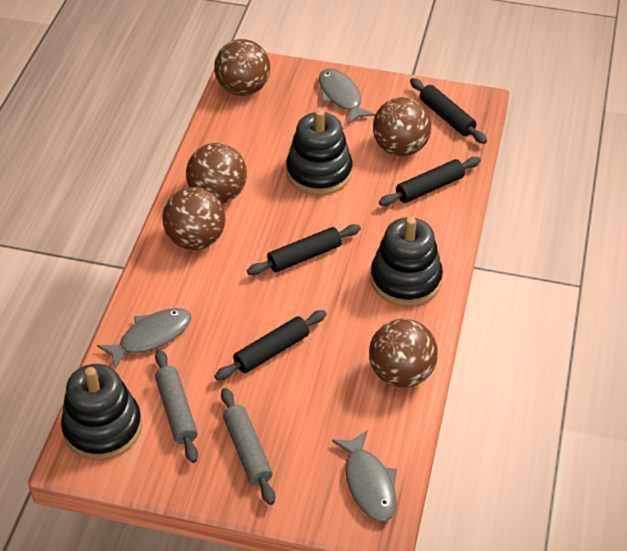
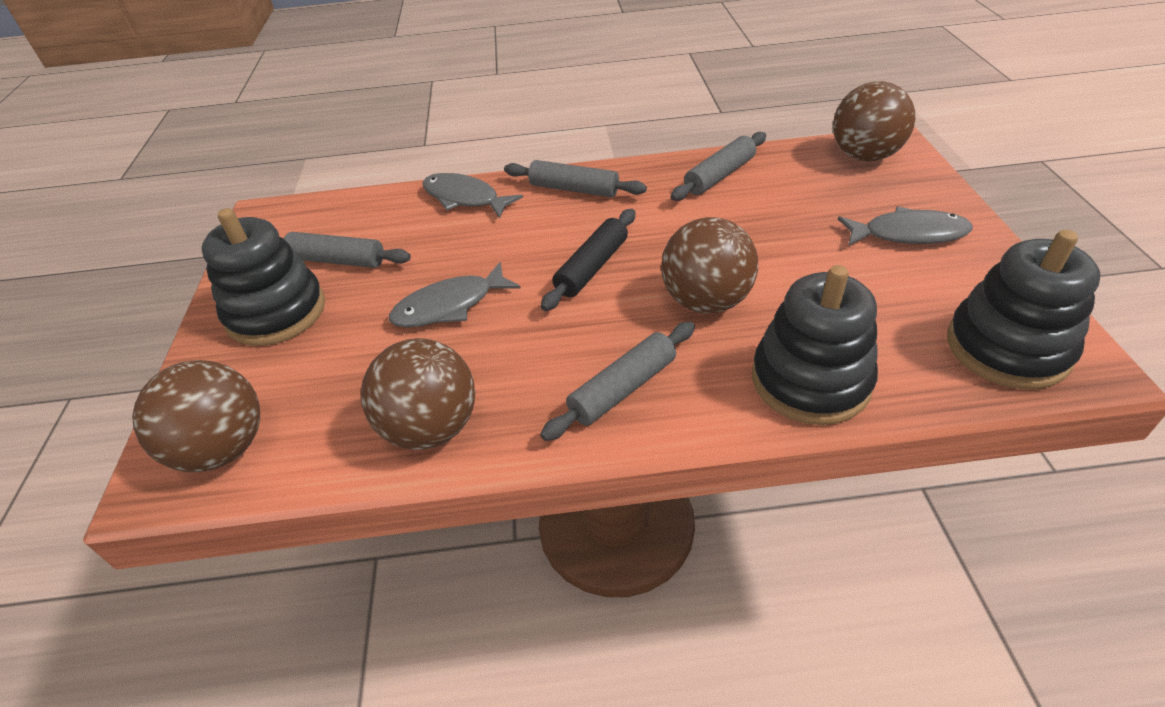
black rolling pin: 4 -> 1
brown ball: 5 -> 4
grey rolling pin: 2 -> 4

